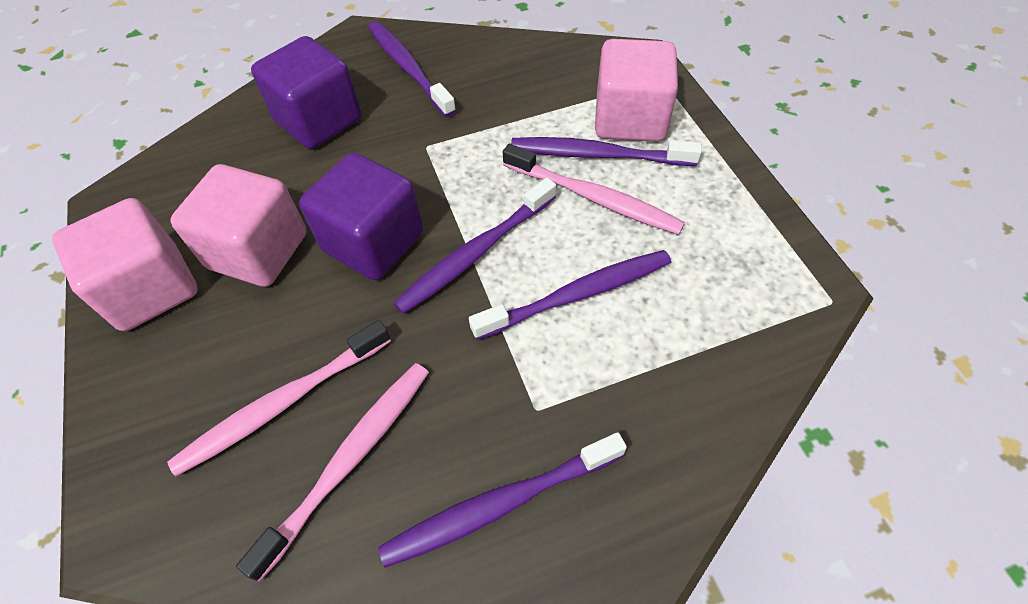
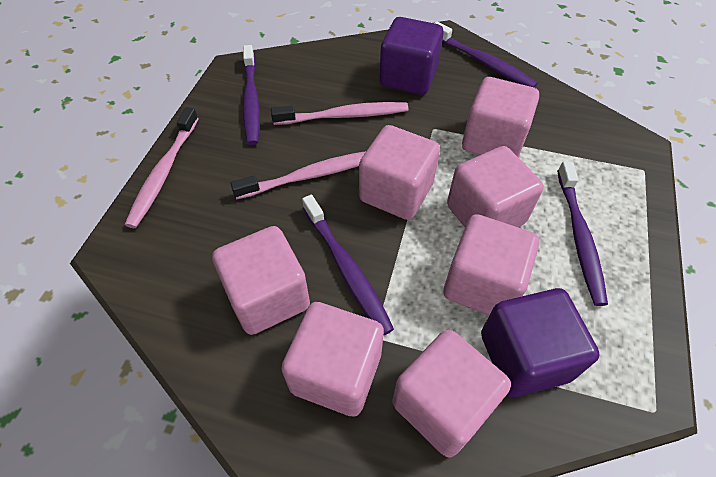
pink cube: 3 -> 7
purple toothbrush: 5 -> 4

